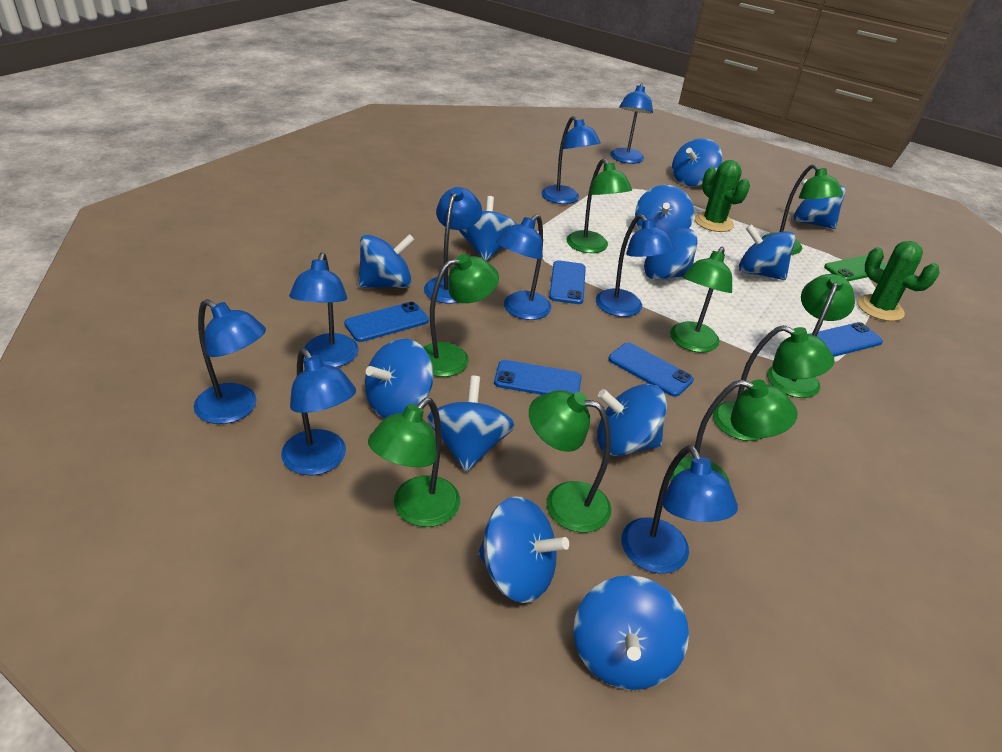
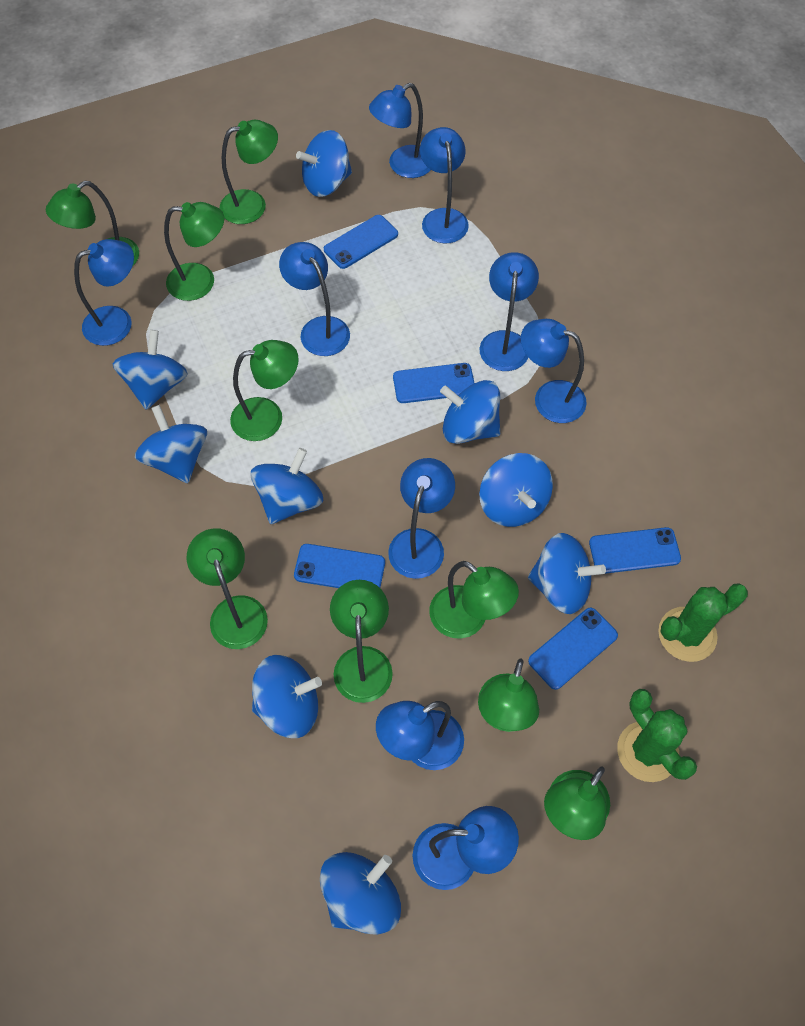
blue spinning top: 12 -> 9
green phone: 1 -> 0

